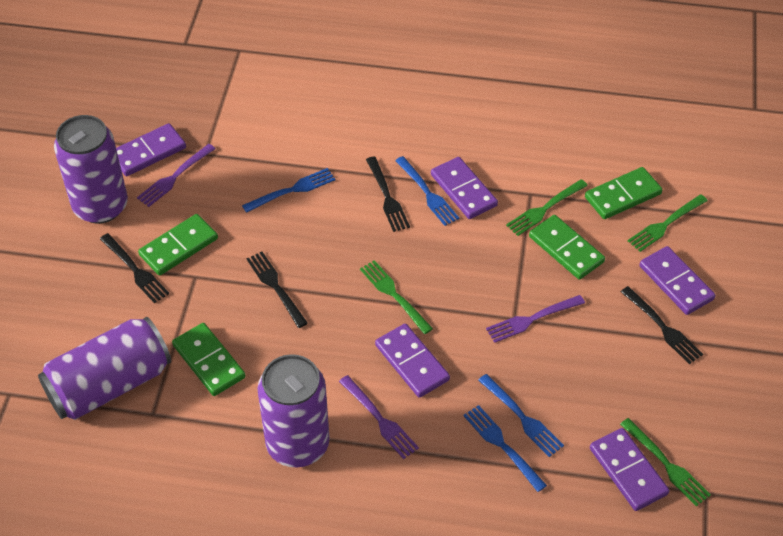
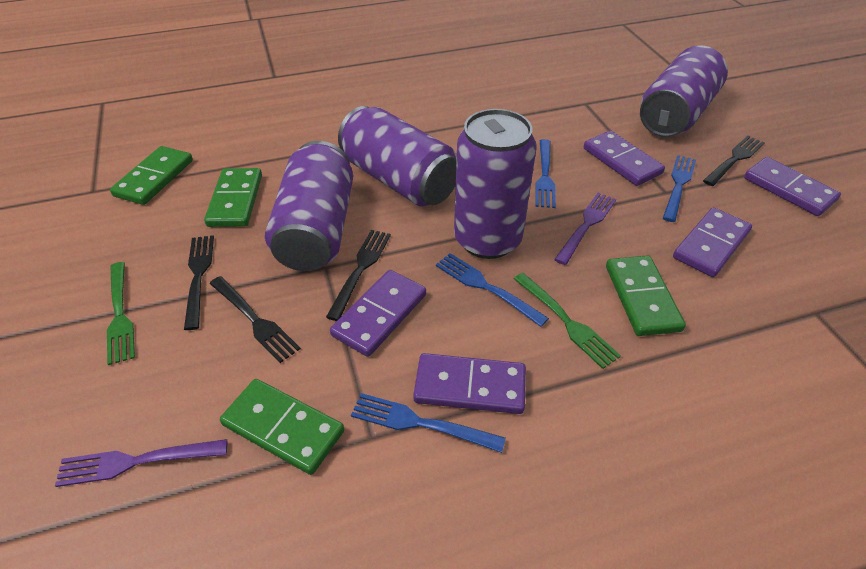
green fork: 4 -> 2
purple can: 3 -> 4
purple fork: 3 -> 2

